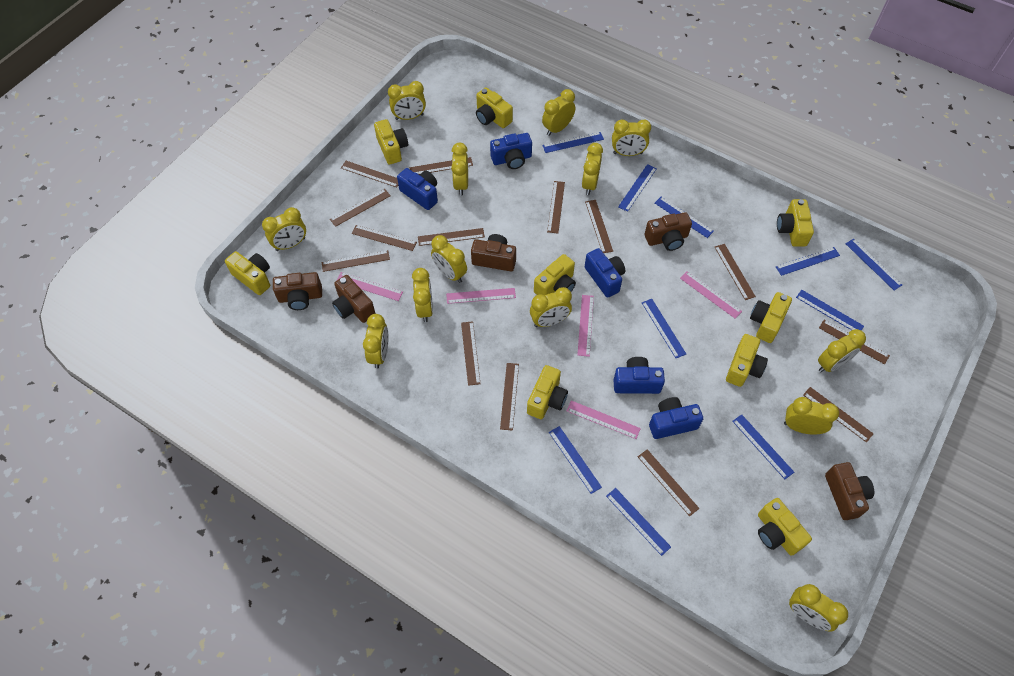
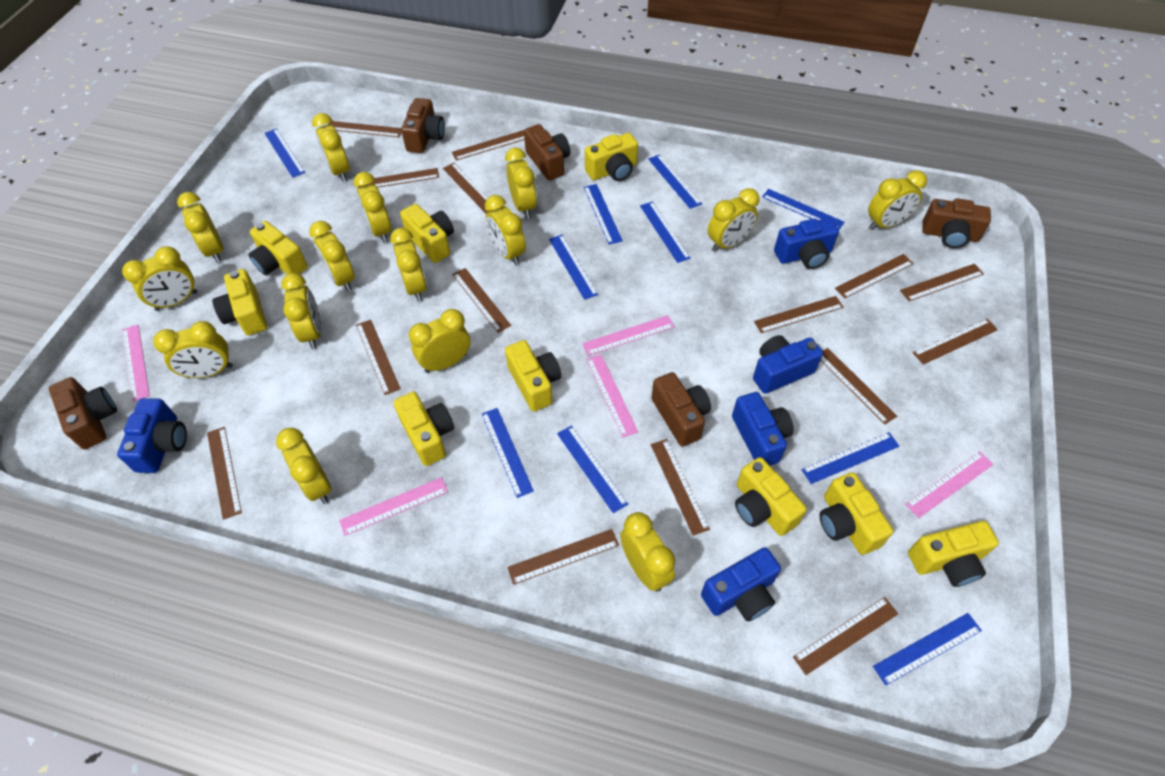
brown ruler: 14 -> 15
yellow clock: 13 -> 15

